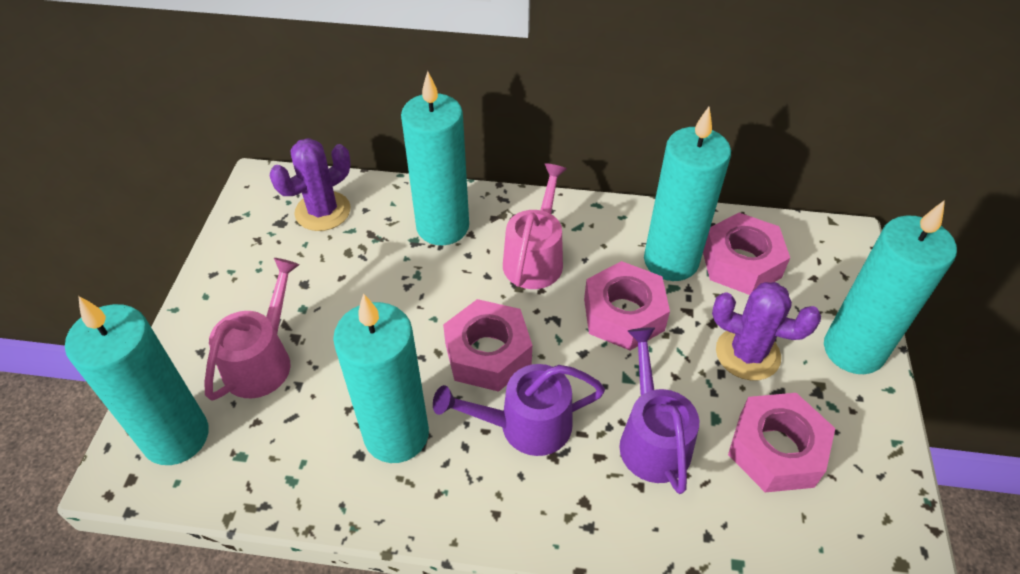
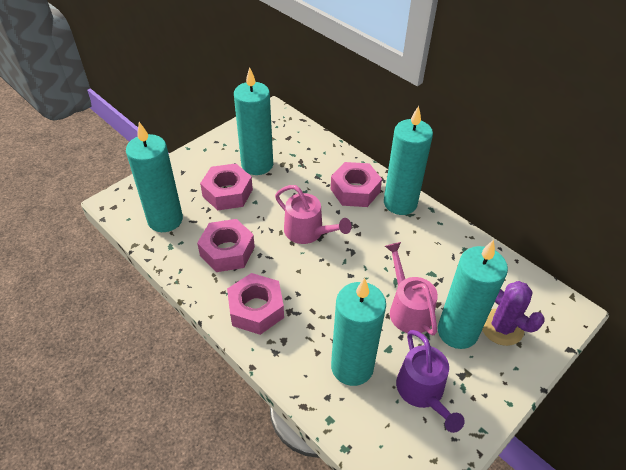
purple cactus: 2 -> 1
purple watering can: 2 -> 1

